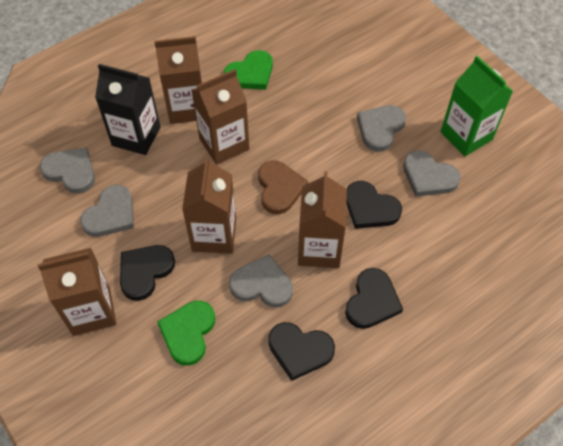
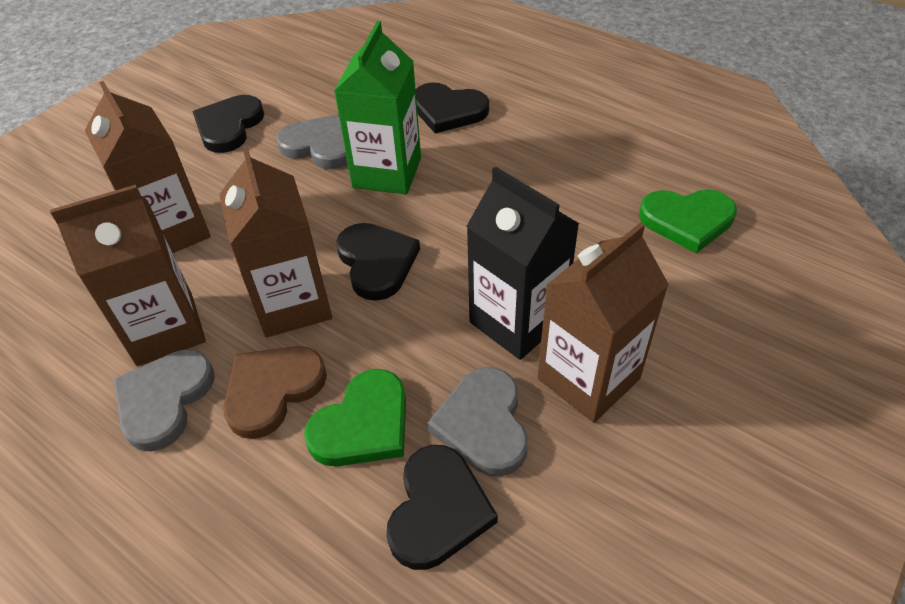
brown carton: 5 -> 4
grey heart: 5 -> 3

